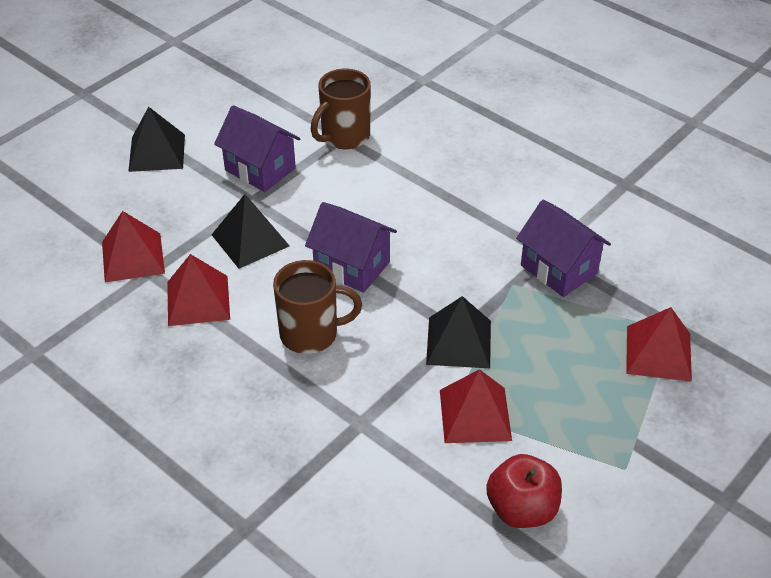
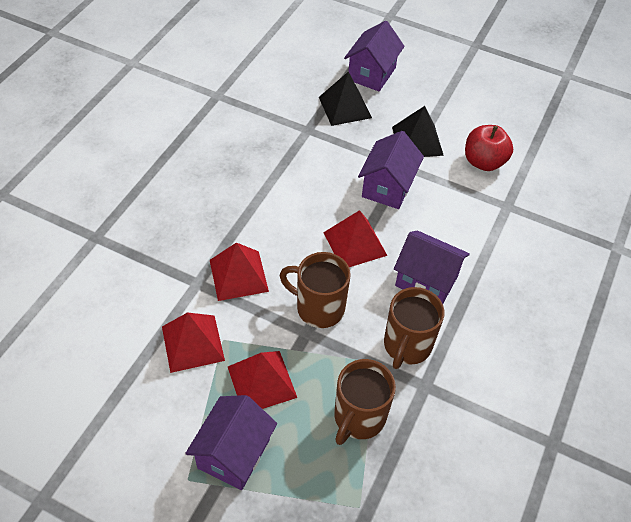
black pyramid: 3 -> 2
brown mug: 2 -> 3
purple house: 3 -> 4

